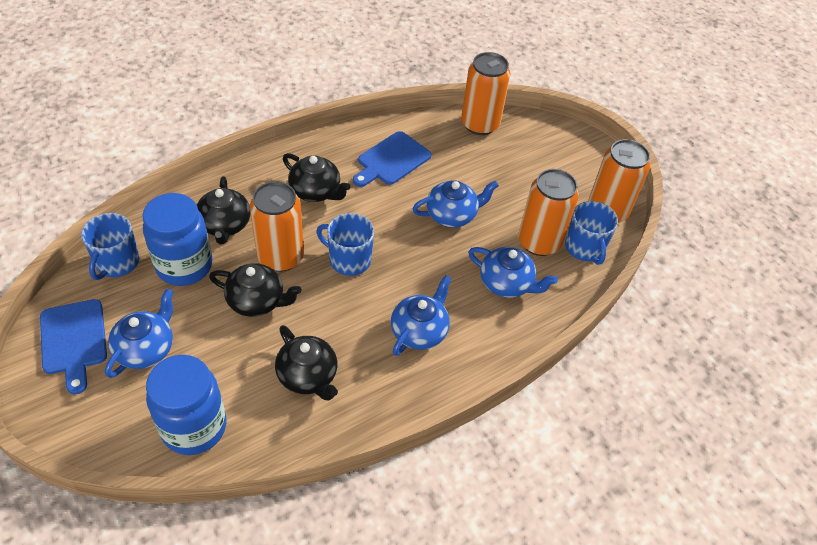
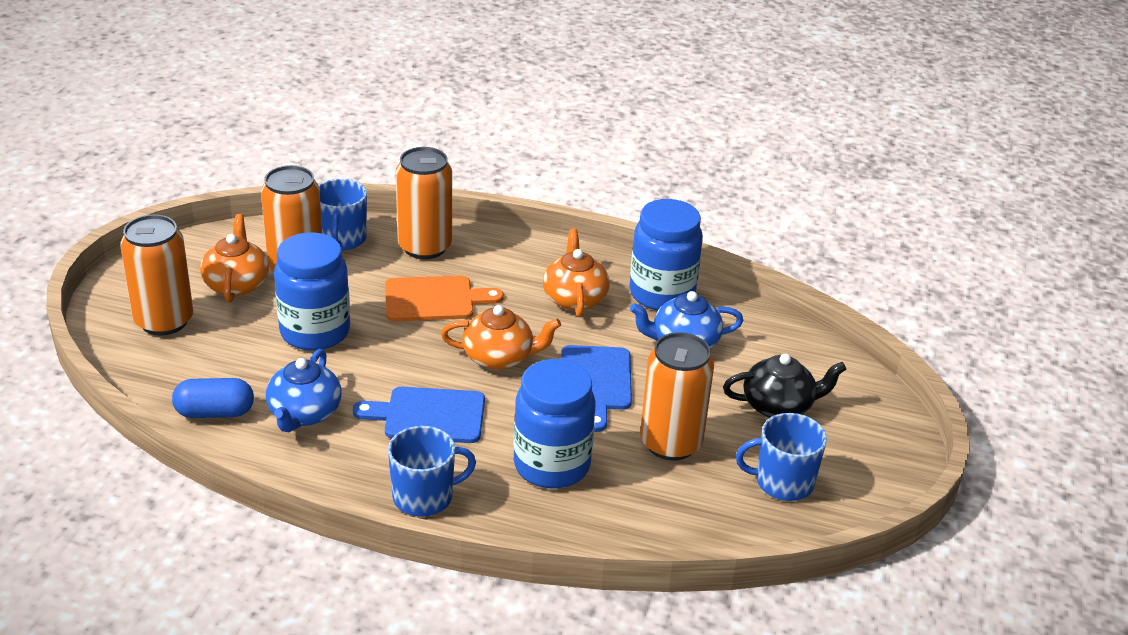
black teapot: 4 -> 1
blue capsule: 0 -> 1
blue jar: 2 -> 3
blue teapot: 4 -> 2
orange cutting board: 0 -> 1
orange teapot: 0 -> 3

